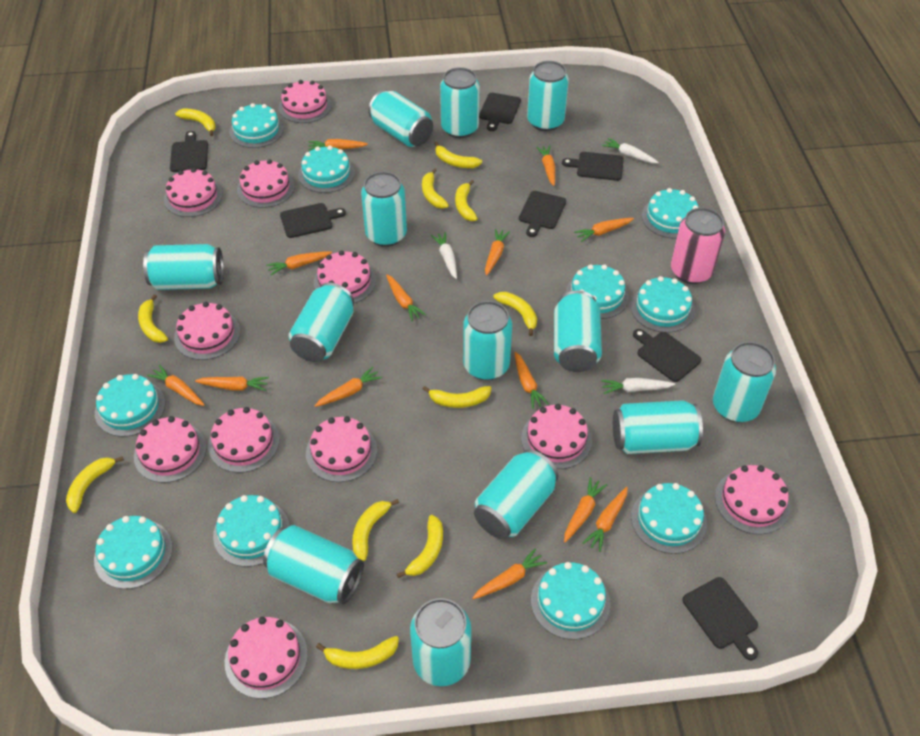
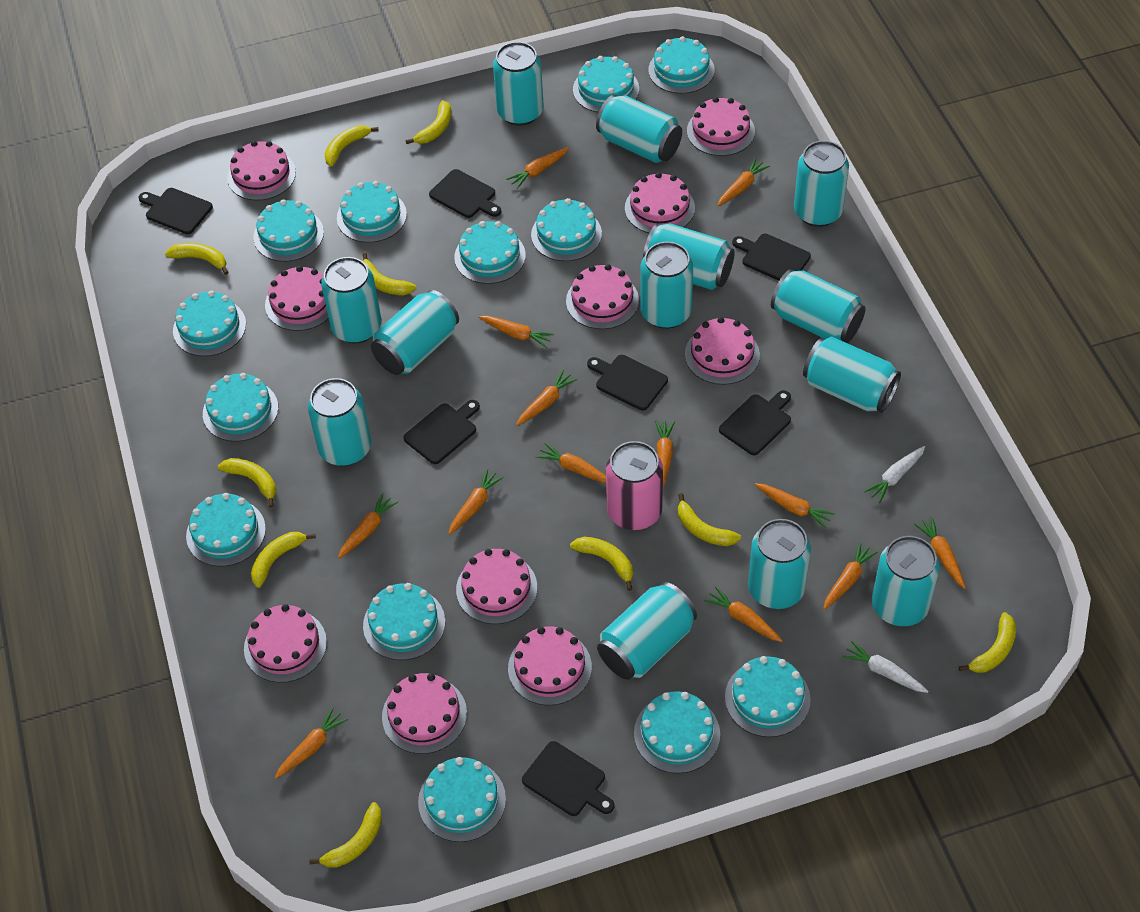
pink cake: 11 -> 10
turquoise cake: 10 -> 13
white carrot: 3 -> 2
yellow banana: 11 -> 10

